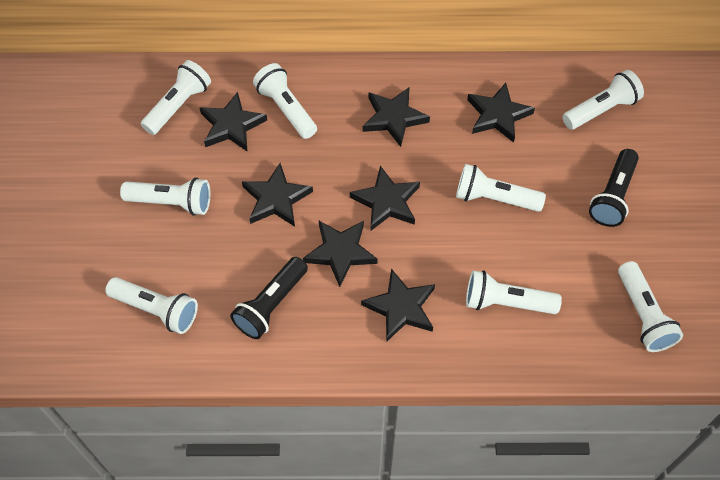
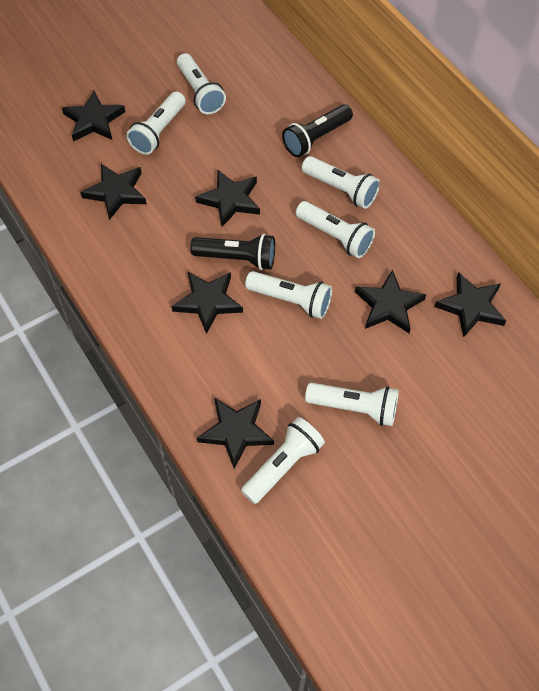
white flashlight: 8 -> 7

